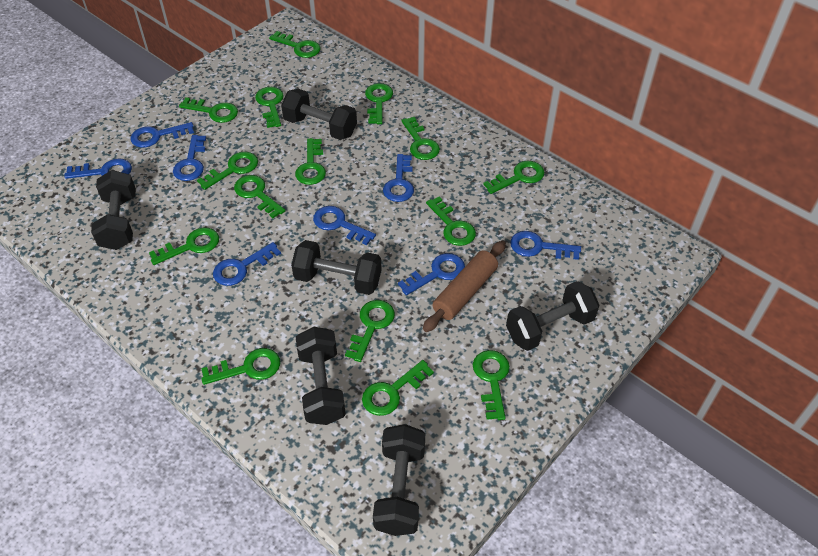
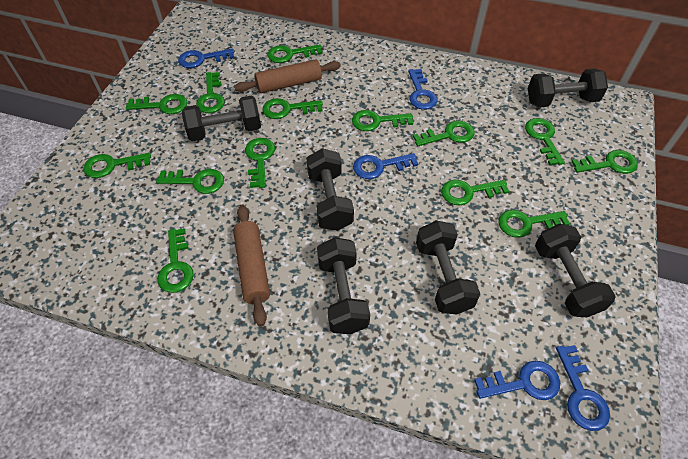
blue key: 8 -> 5
brown rolling pin: 1 -> 2
green key: 15 -> 14

